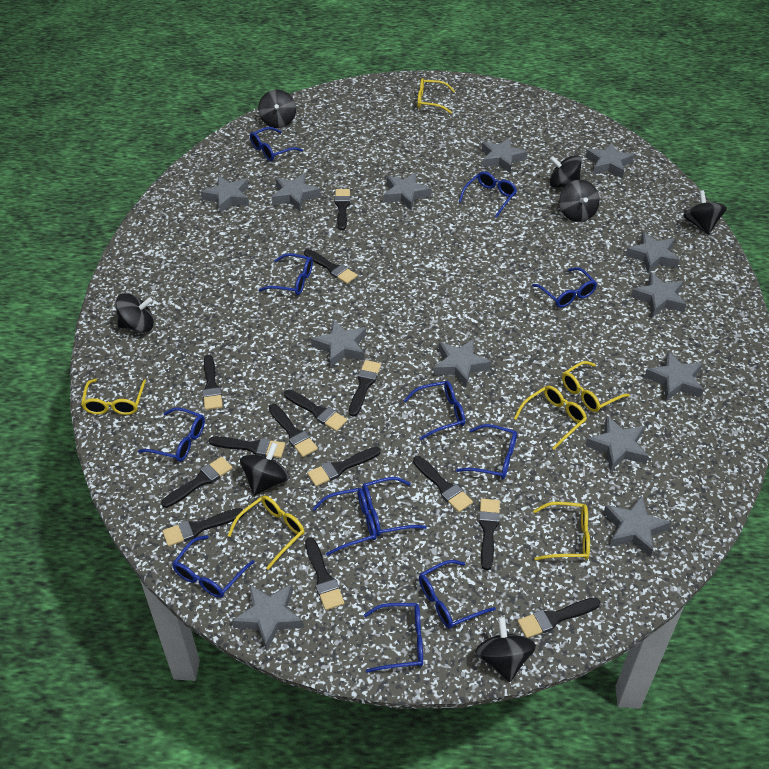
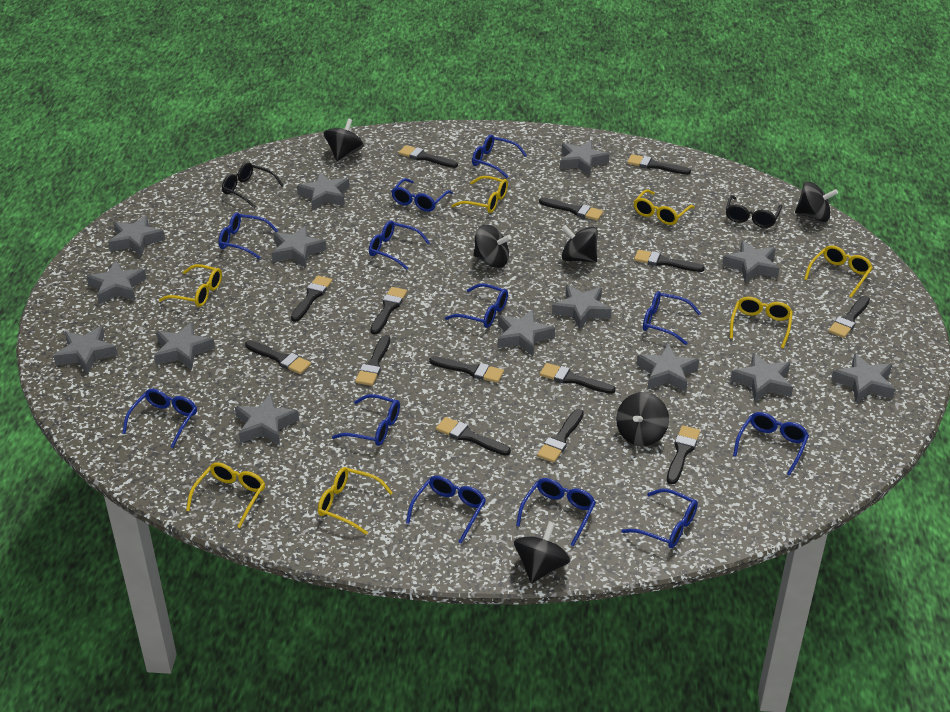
black glasses: 0 -> 2
black spinning top: 7 -> 6
grey star: 13 -> 14
yellow glasses: 6 -> 7

